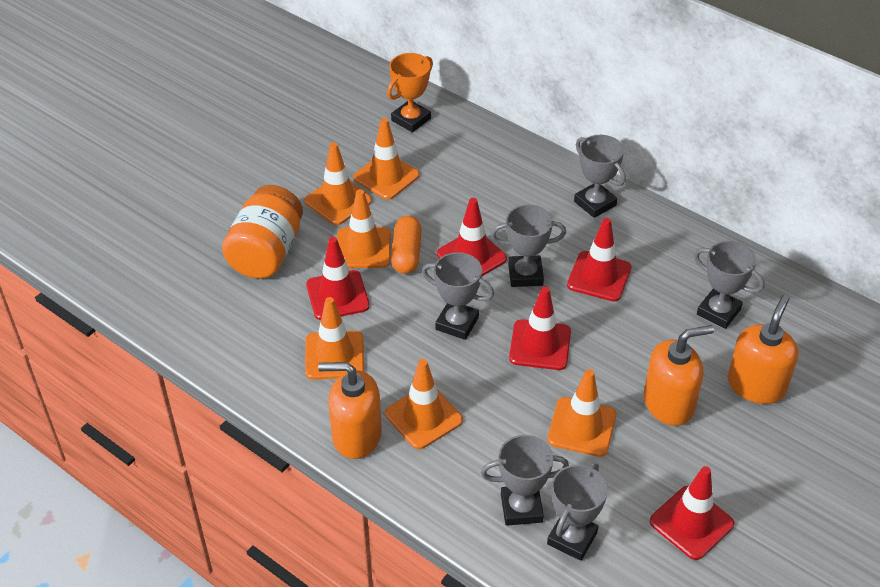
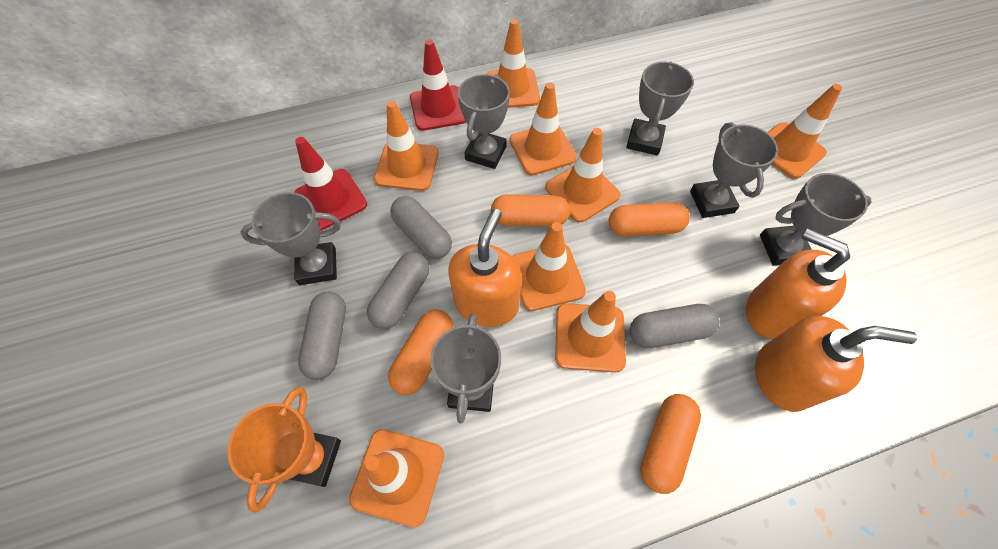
grey capsule: 0 -> 4
orange capsule: 1 -> 4
orange jar: 1 -> 0
orange traffic cone: 6 -> 8
red traffic cone: 5 -> 2

